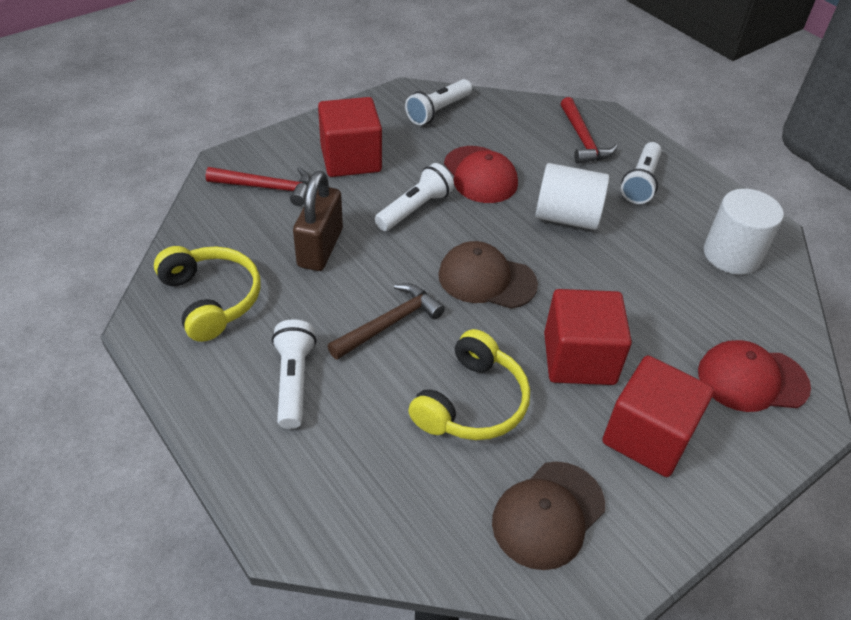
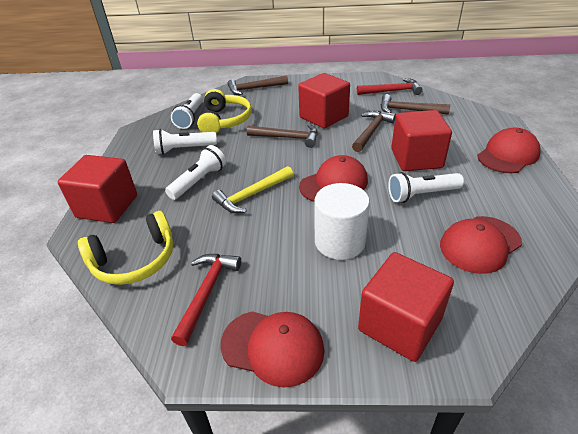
brown cap: 2 -> 0
brown hammer: 1 -> 4
brown padlock: 1 -> 0
red cap: 2 -> 4
red cube: 3 -> 4
white cylinder: 2 -> 1
yellow hammer: 0 -> 1

